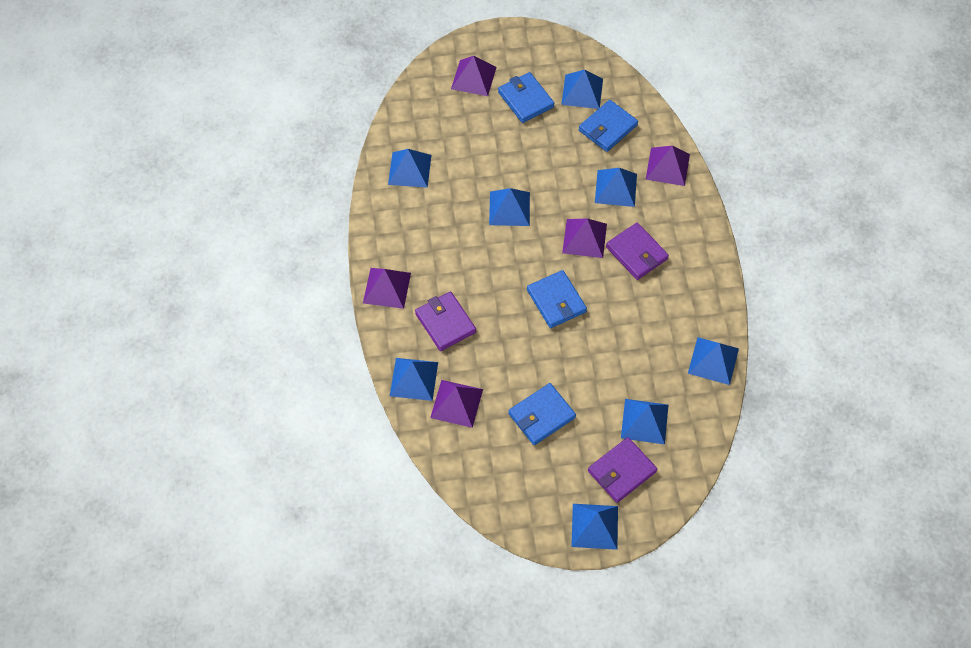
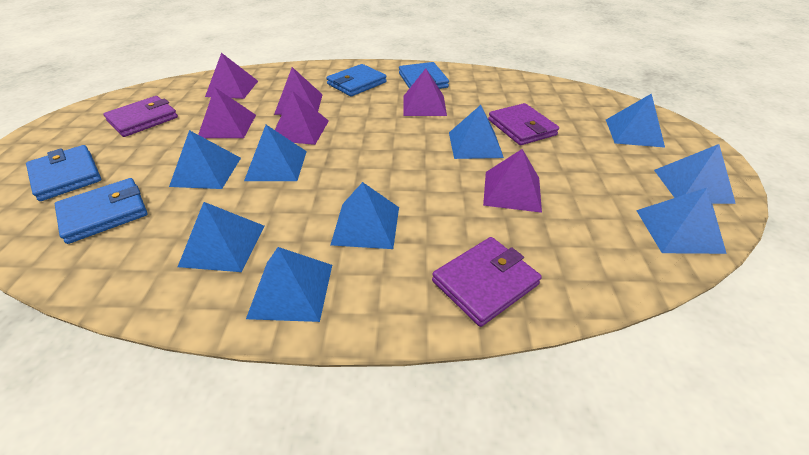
blue pyramid: 8 -> 9
purple pyramid: 5 -> 6

